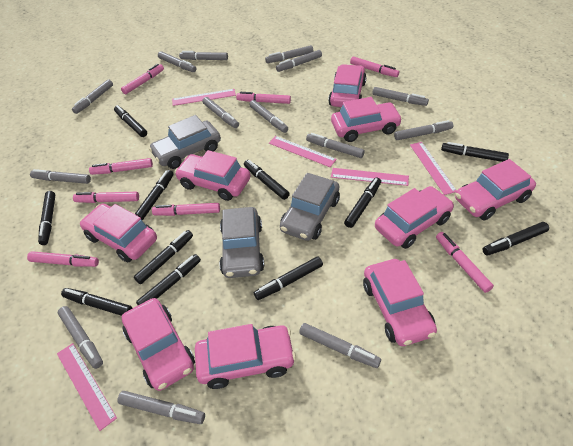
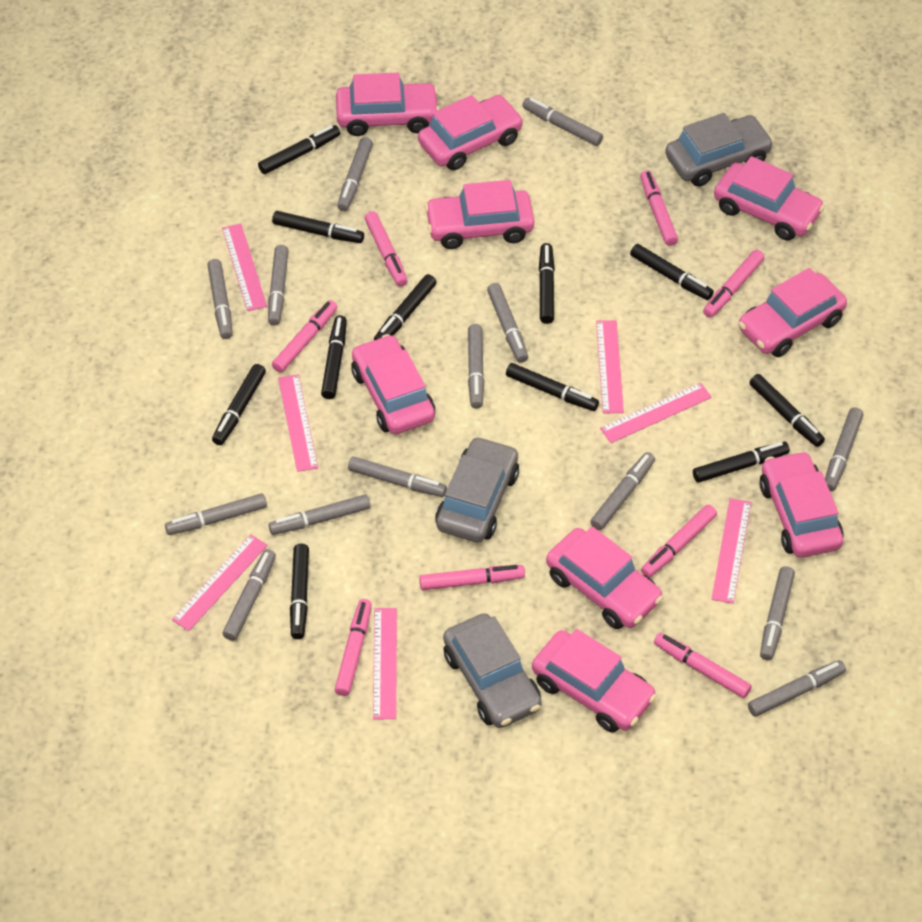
pink ruler: 5 -> 7

